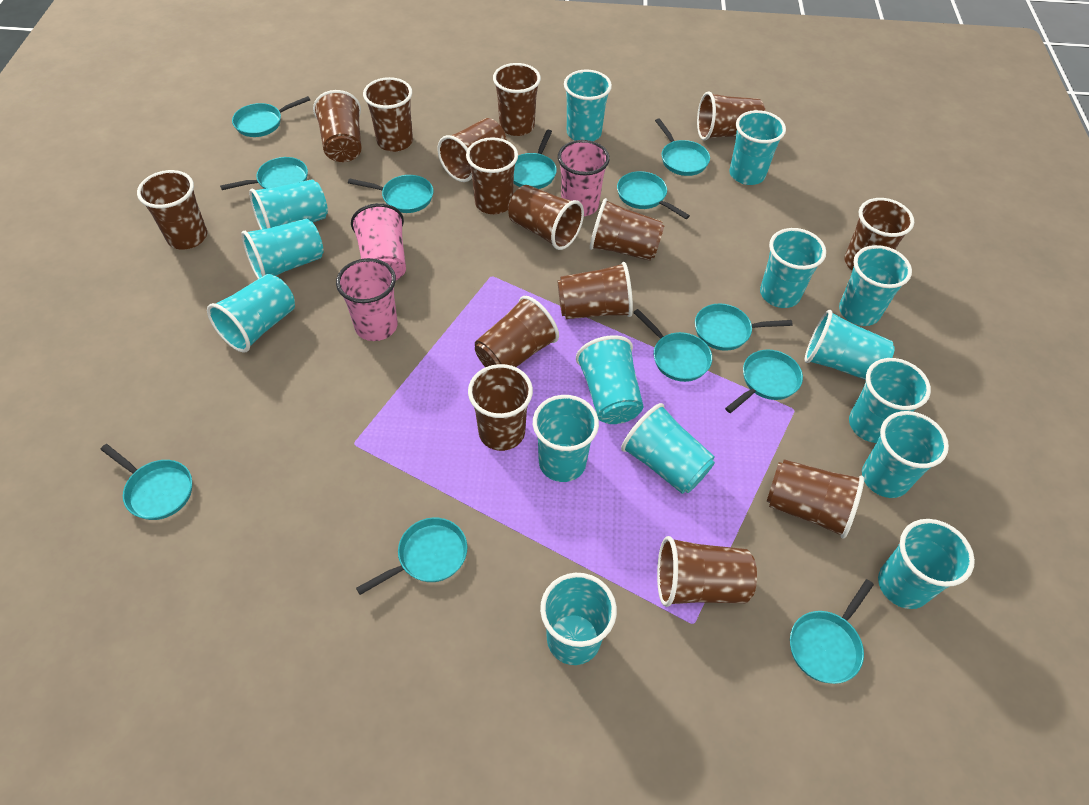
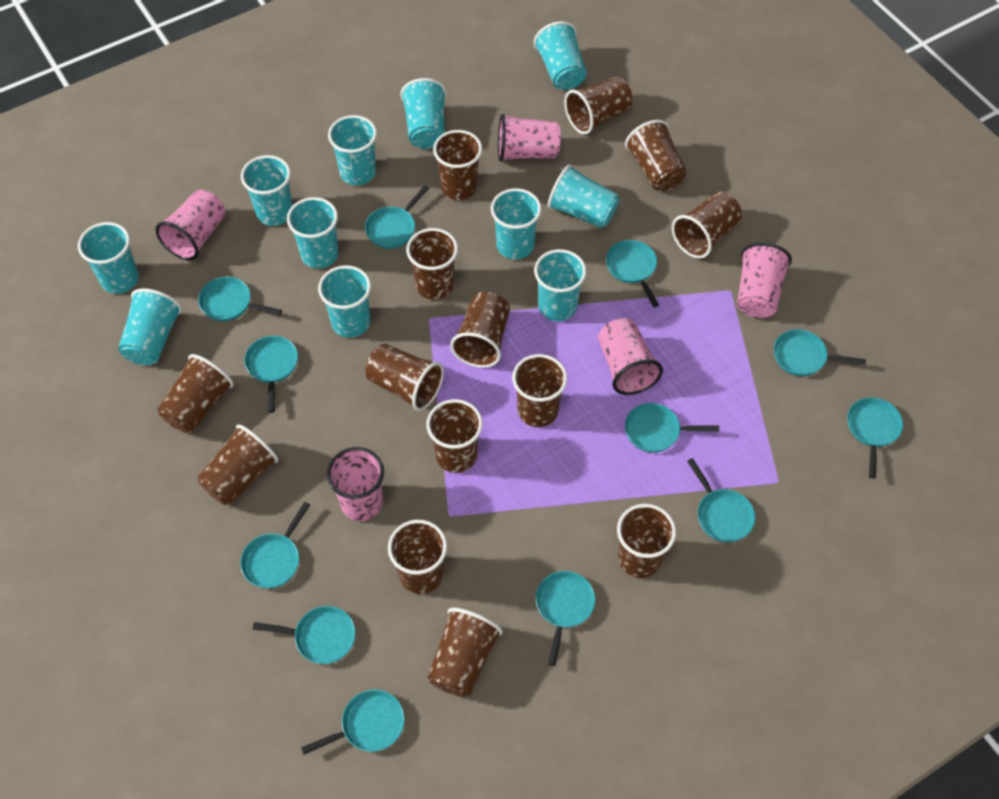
brown cup: 15 -> 14
pink cup: 3 -> 5
turquoise cup: 15 -> 11

